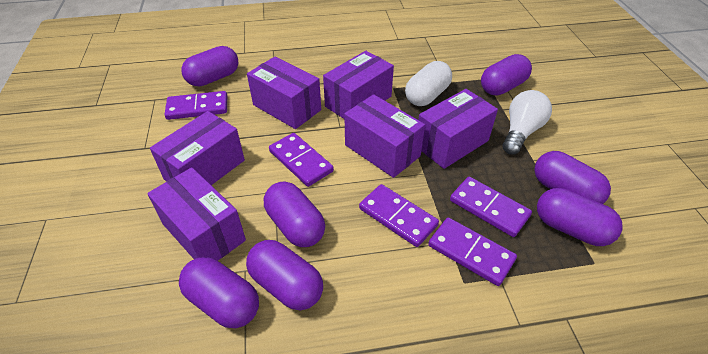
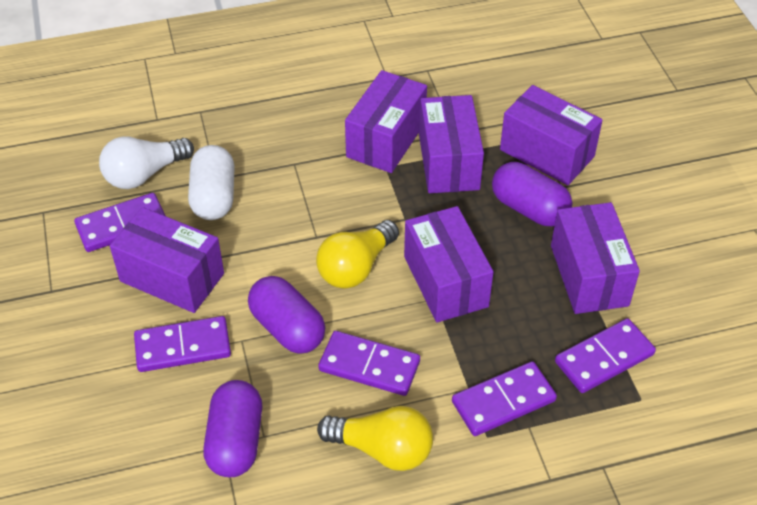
purple capsule: 7 -> 3
yellow light bulb: 0 -> 2

